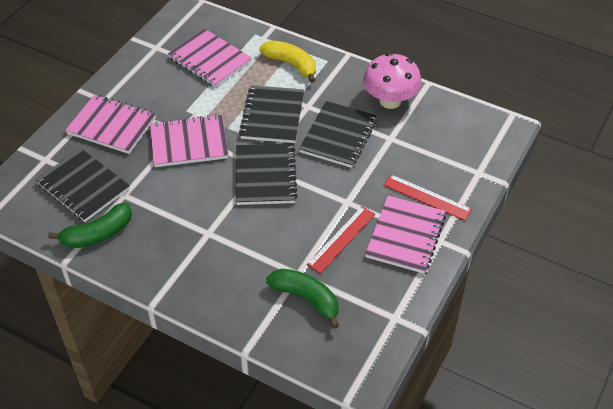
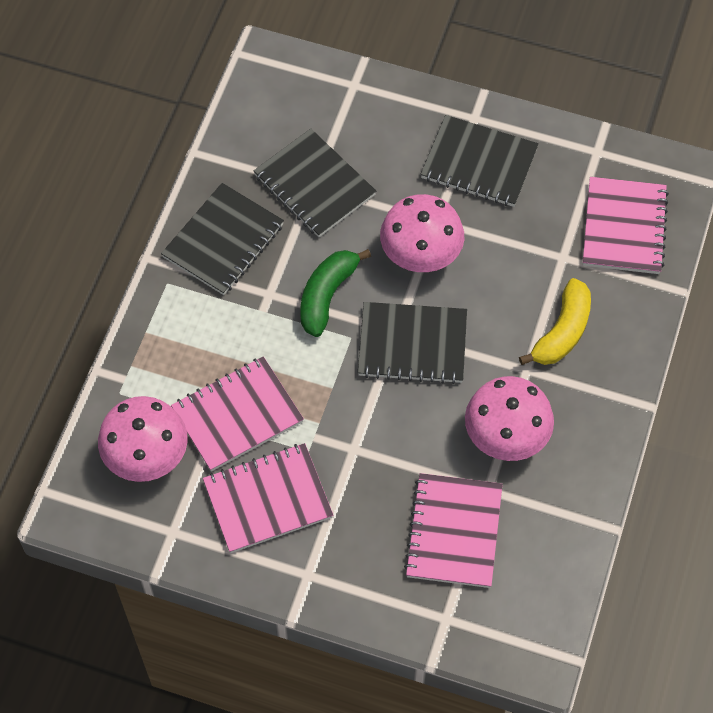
green banana: 2 -> 1
pink mushroom: 1 -> 3
red ruler: 2 -> 0

